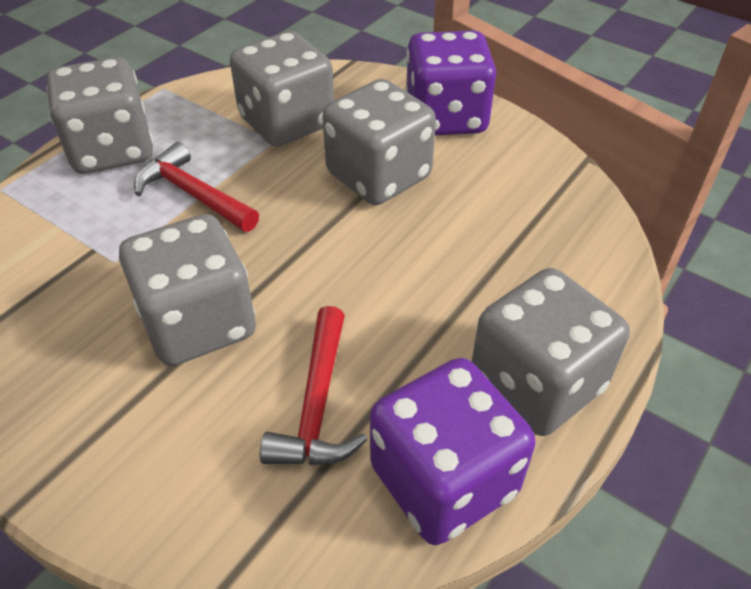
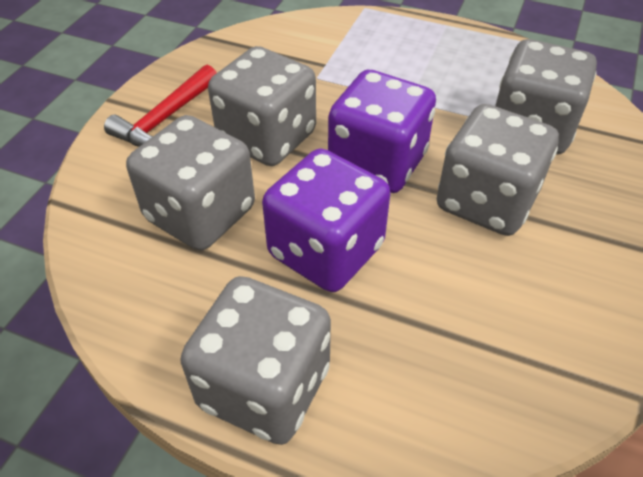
red hammer: 2 -> 1

